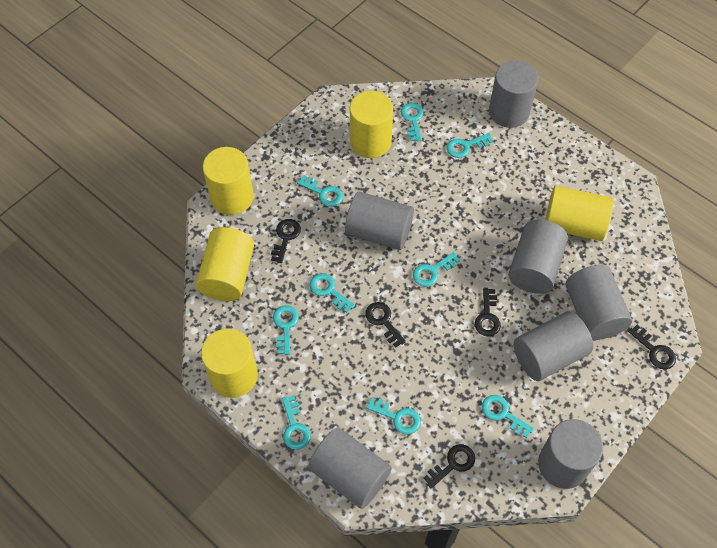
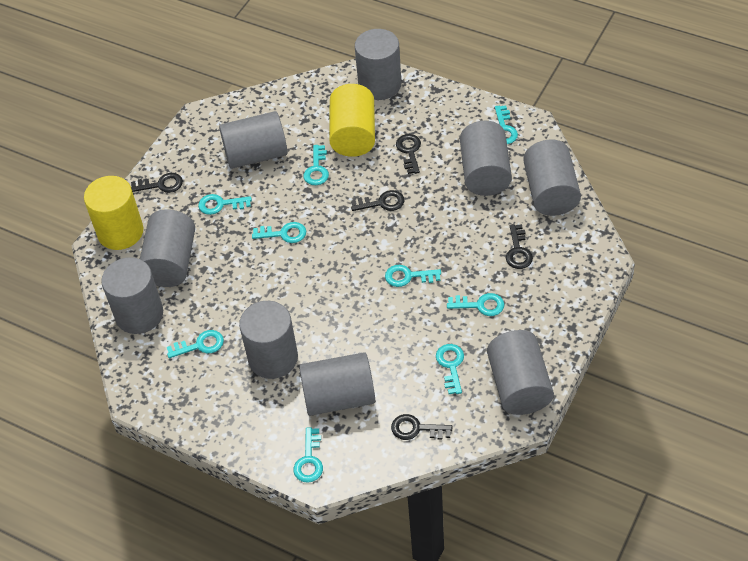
grey cylinder: 7 -> 9
yellow cylinder: 5 -> 2

